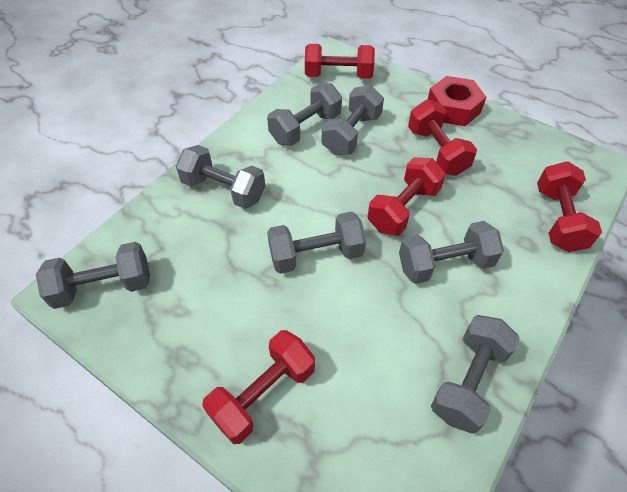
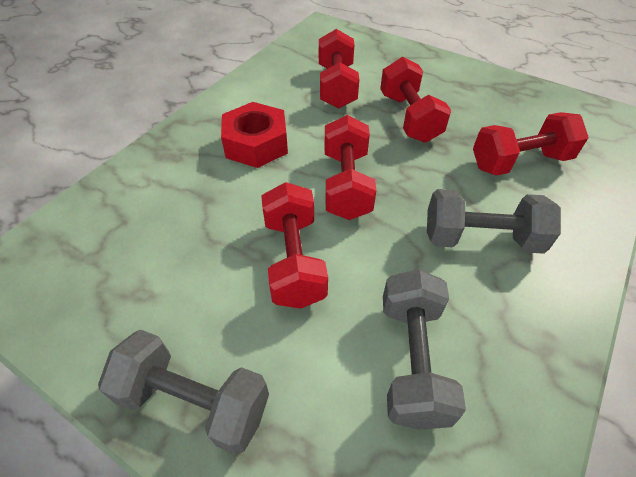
grey dumbbell: 7 -> 3

